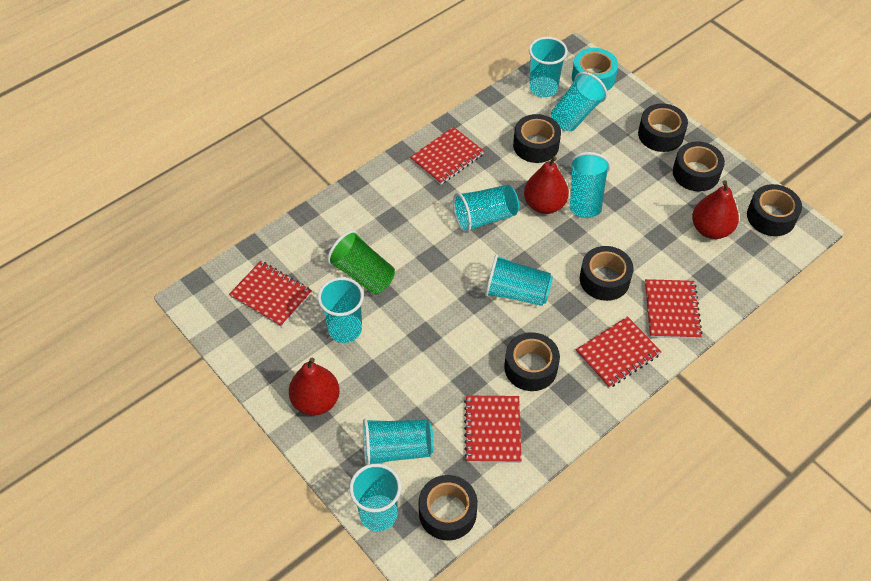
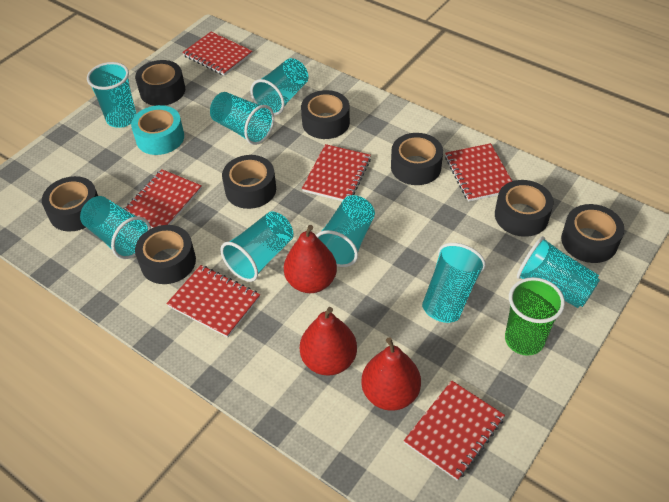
black tape: 7 -> 8
red notebook: 5 -> 6

